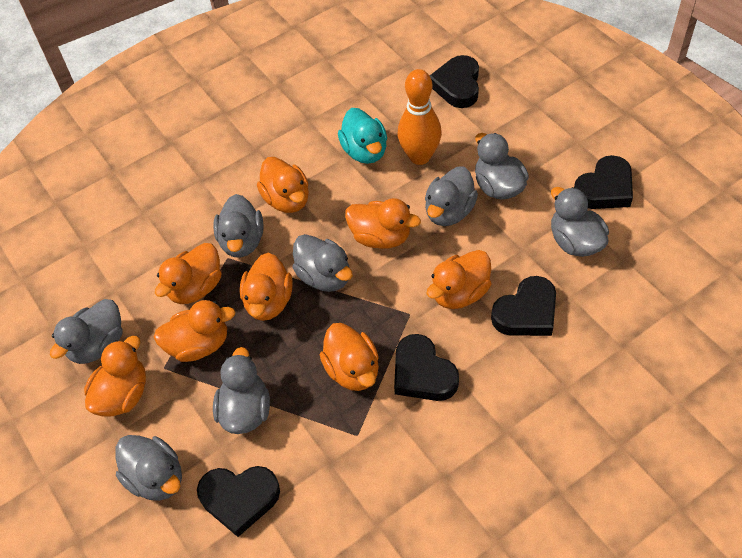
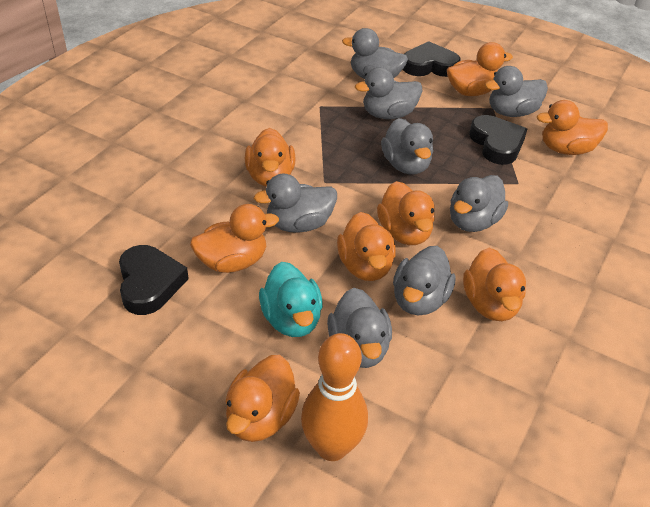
black heart: 5 -> 3

